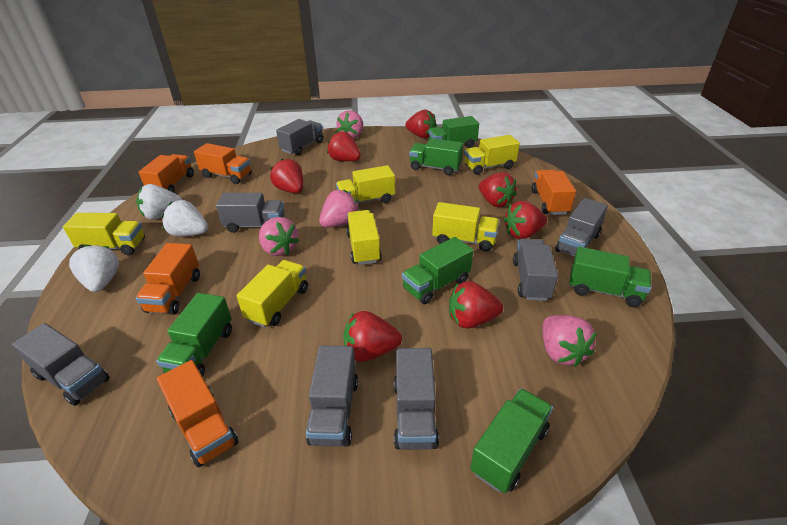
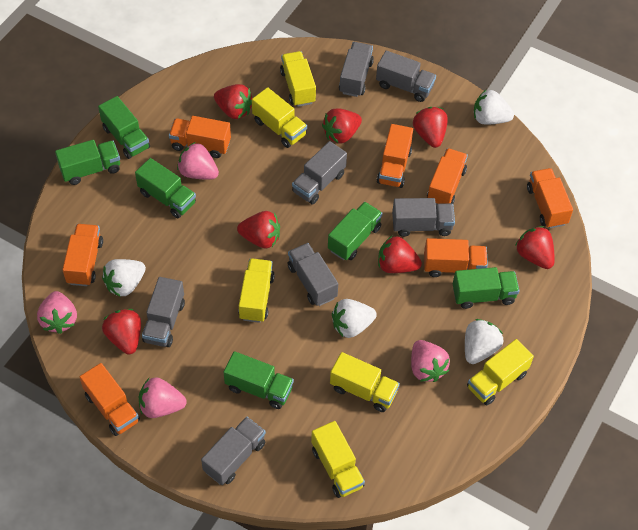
orange truck: 5 -> 7
white strawberry: 3 -> 4

